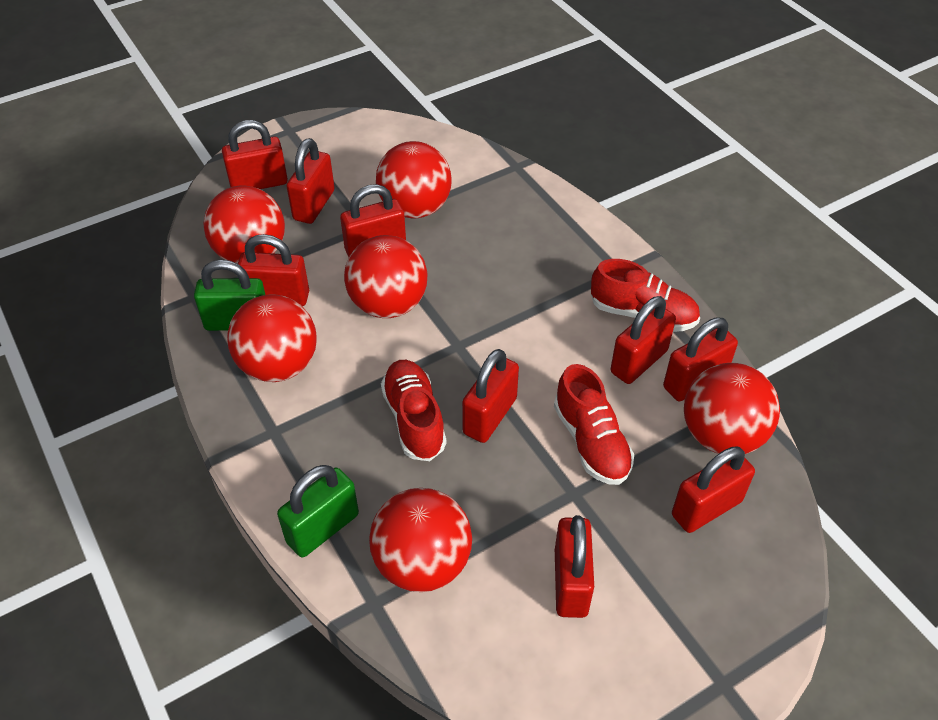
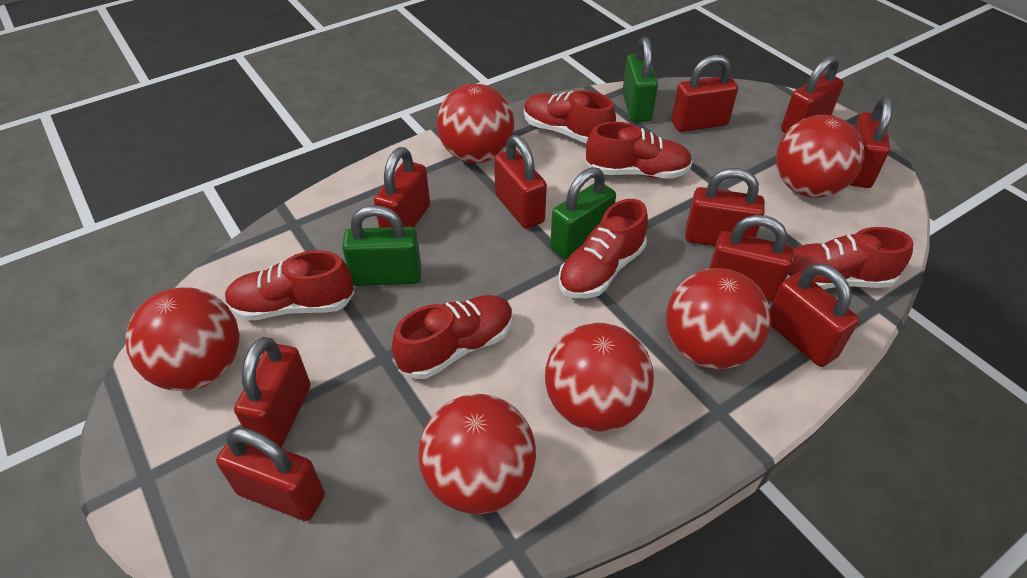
green padlock: 2 -> 3
red padlock: 9 -> 10
red shoe: 3 -> 6

